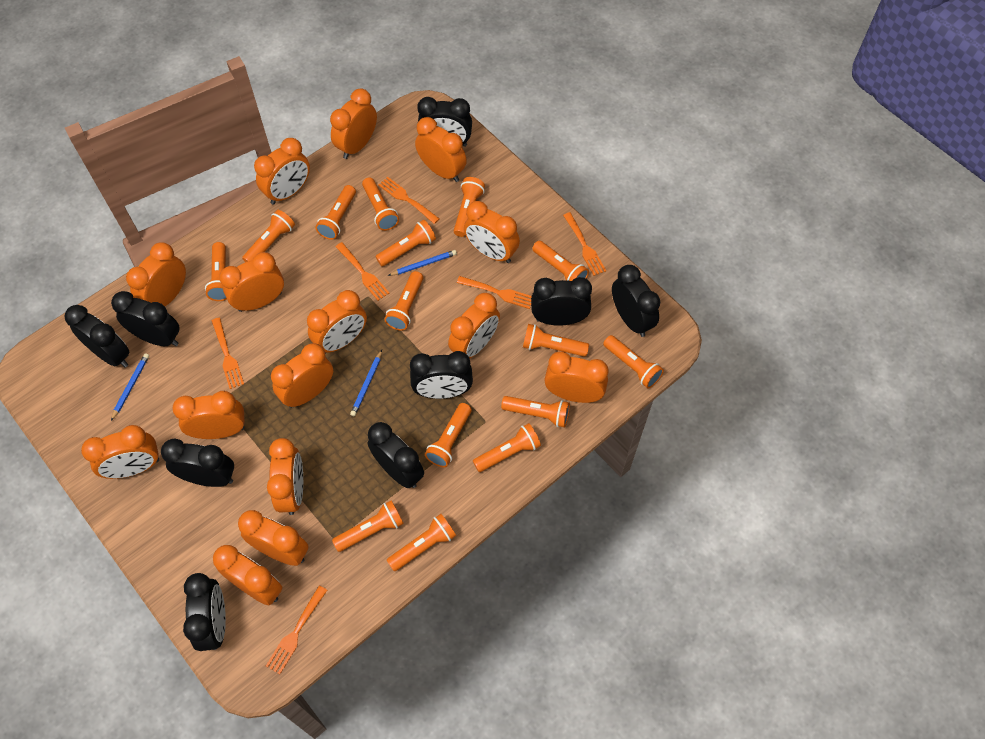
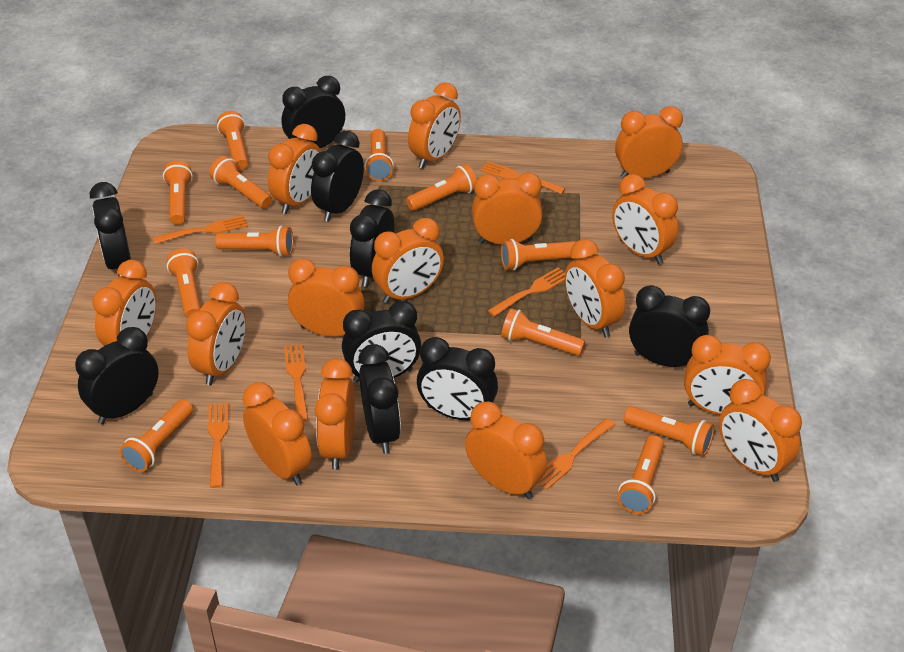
blue pencil: 3 -> 0
orange flashlight: 15 -> 12

